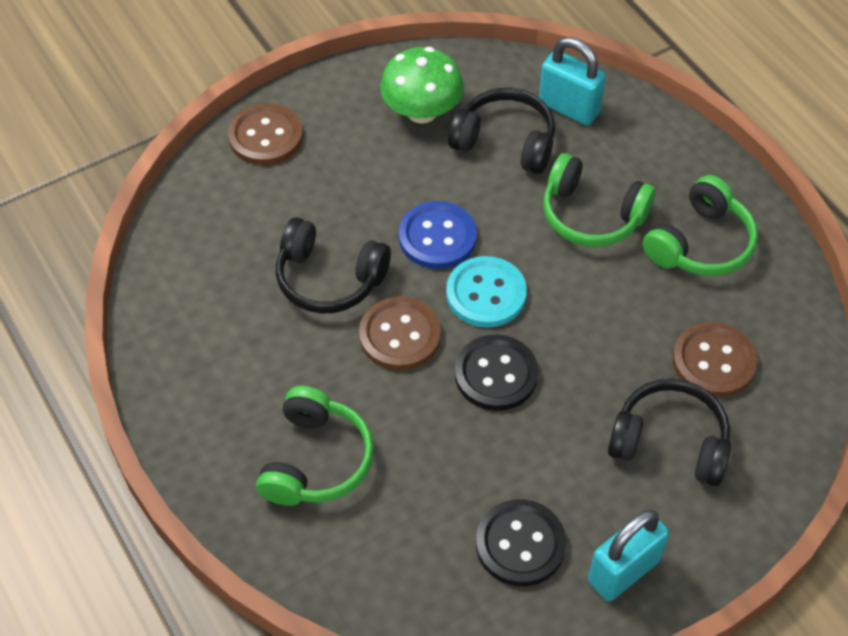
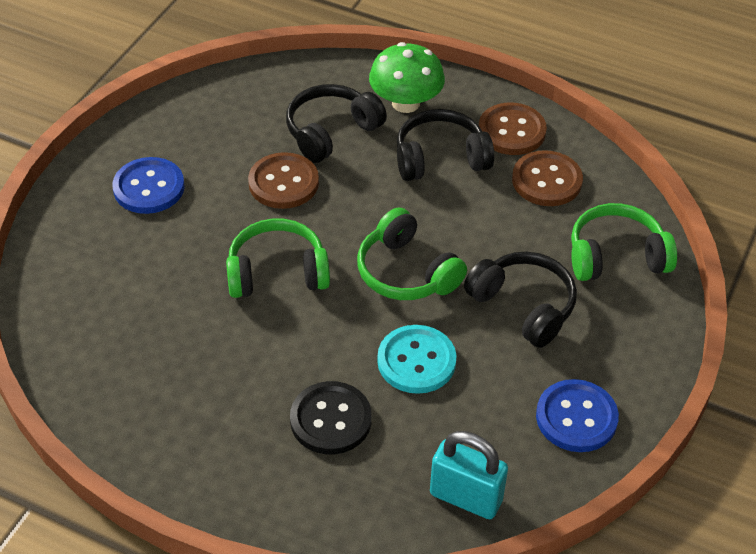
black button: 2 -> 1
blue button: 1 -> 2
turquoise padlock: 2 -> 1

